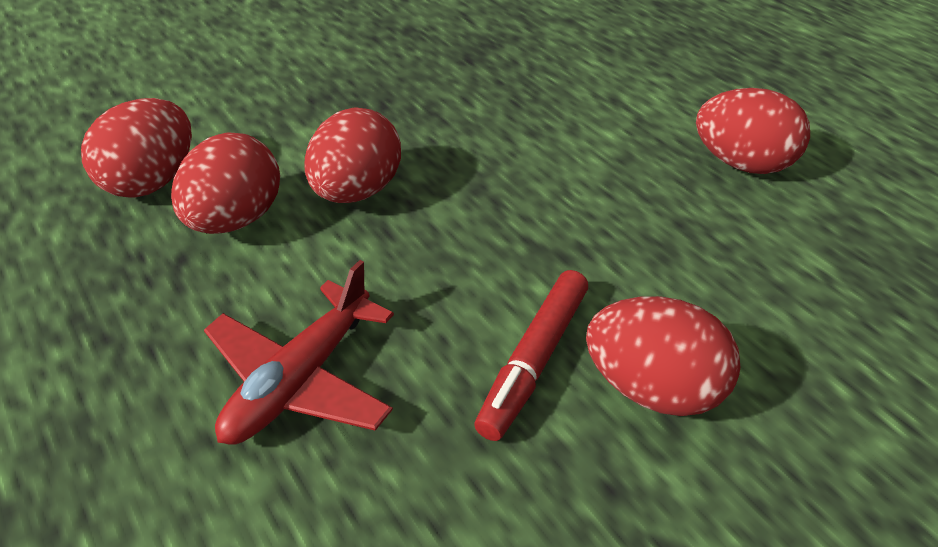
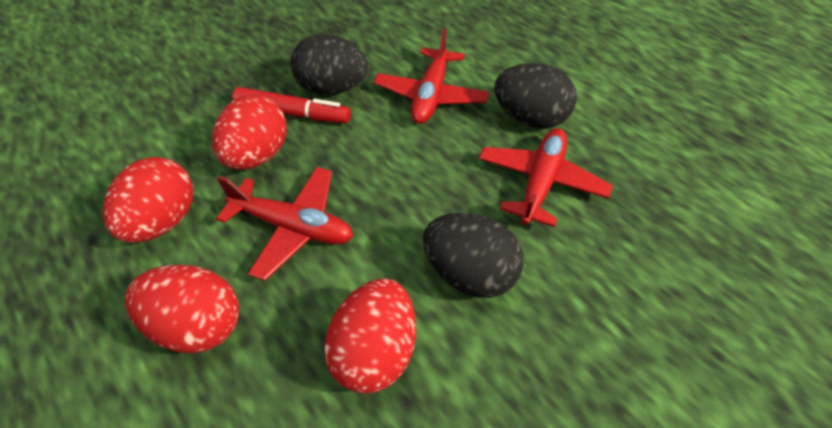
black egg: 0 -> 3
red egg: 5 -> 4
red plane: 1 -> 3

